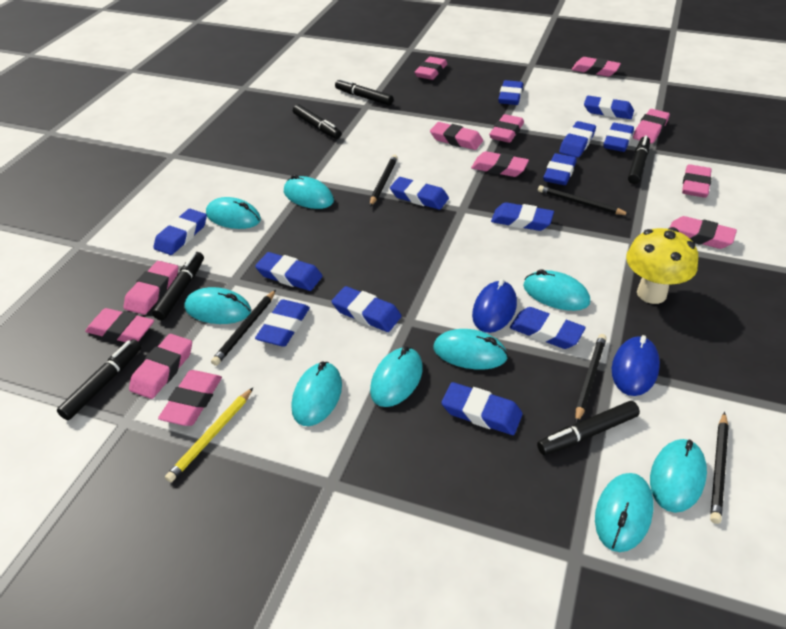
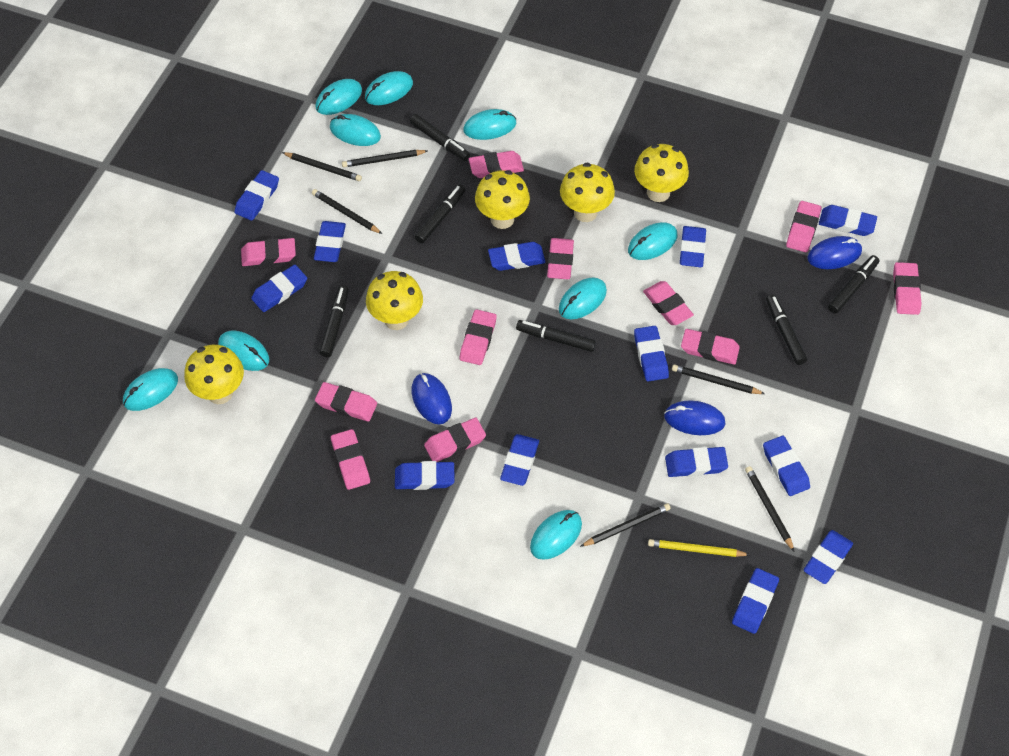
black pencil: 5 -> 6
blue mouse: 2 -> 3
pink eraser: 12 -> 11
yellow mushroom: 1 -> 5

